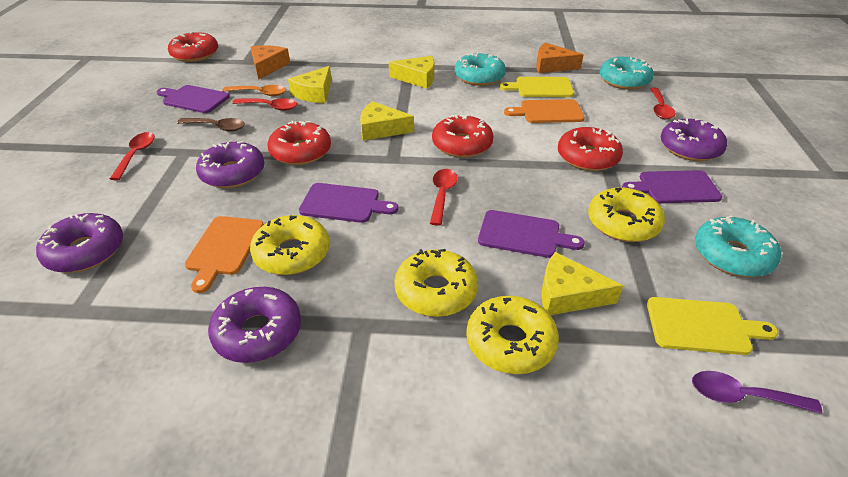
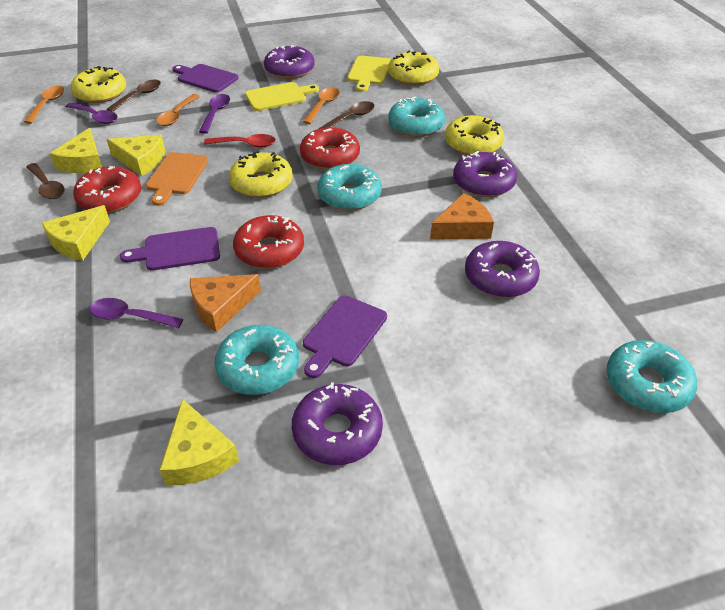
brown spoon: 1 -> 3
orange cutting board: 2 -> 1
orange spoon: 1 -> 3
purple cutting board: 4 -> 3
purple spoon: 1 -> 3
red donut: 4 -> 3
red spoon: 4 -> 1
turquoise donut: 3 -> 4

